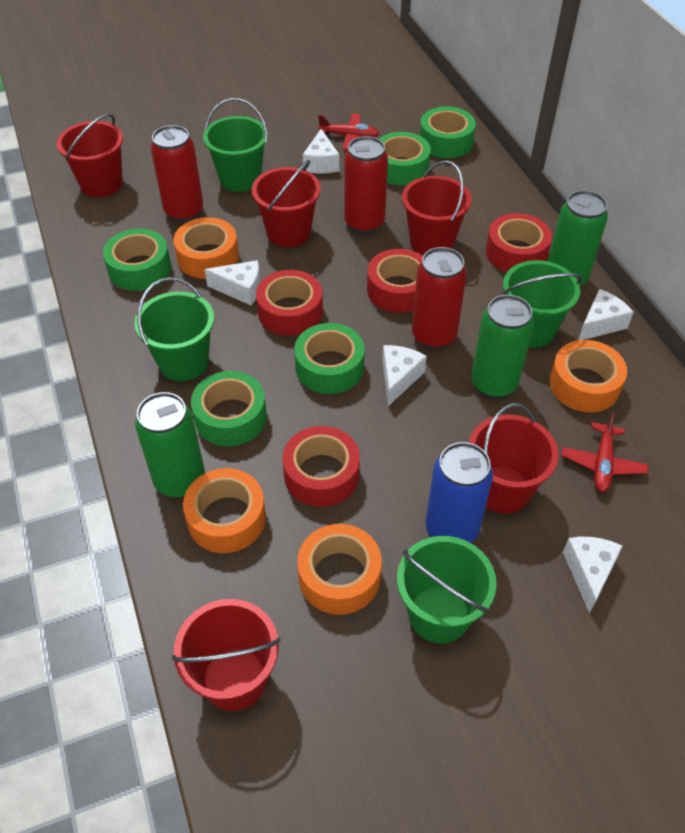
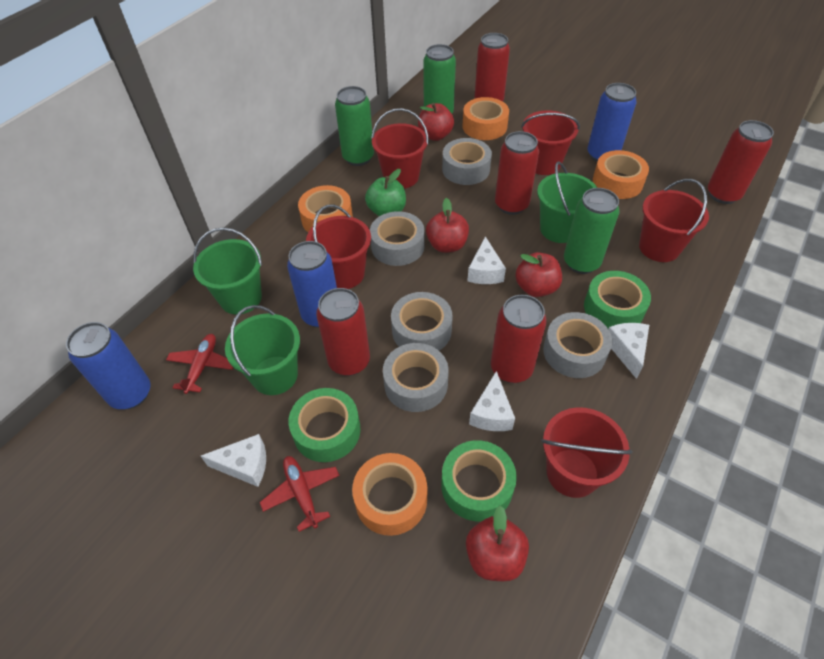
blue can: 1 -> 3
green apple: 0 -> 1
green bucket: 4 -> 3
green tape: 5 -> 3
grey tape: 0 -> 5
red apple: 0 -> 4
red can: 3 -> 5
red tape: 4 -> 0
white cheese: 5 -> 4

